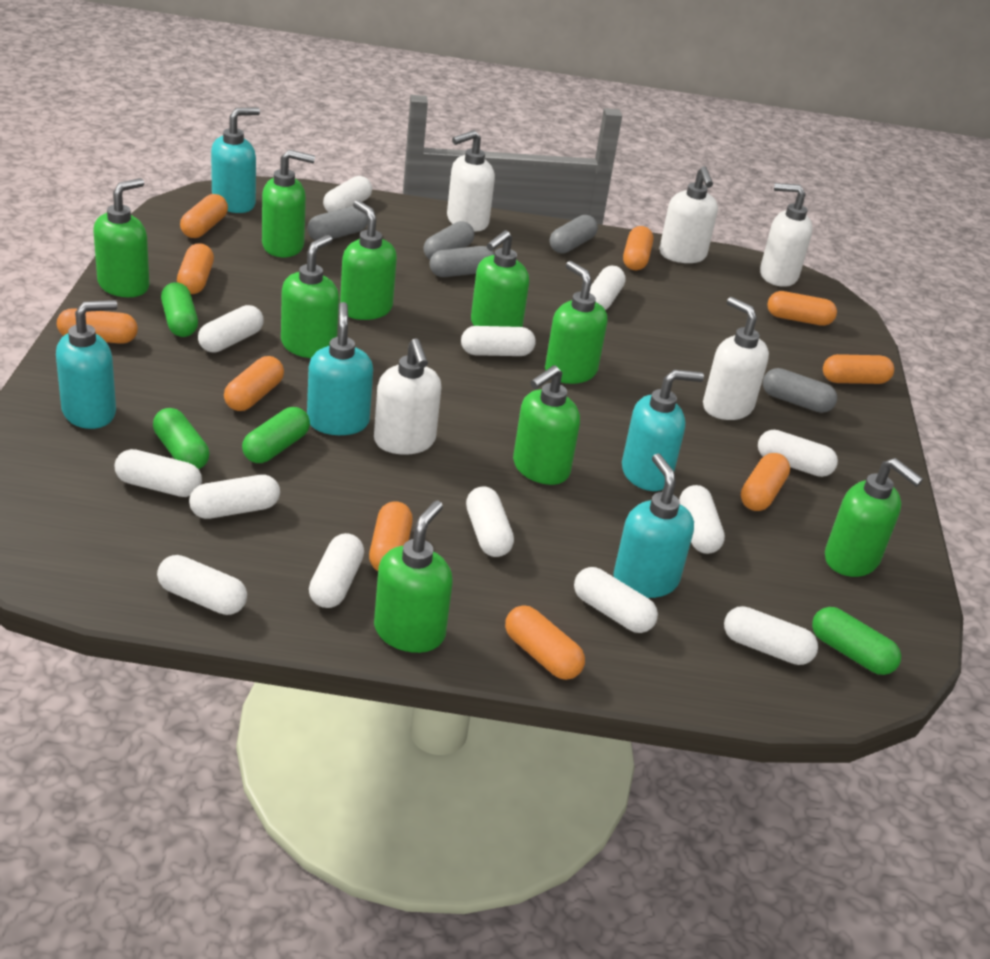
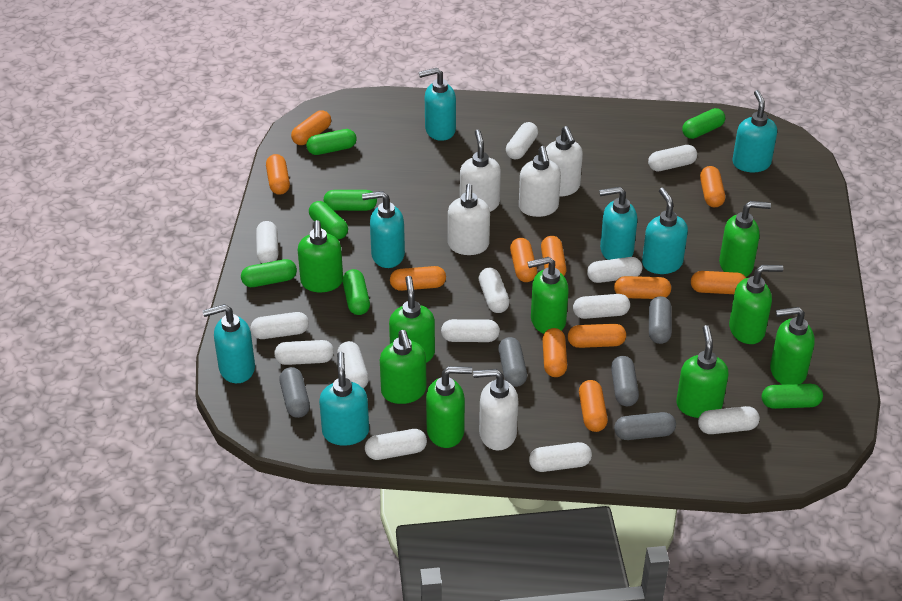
green capsule: 4 -> 7
orange capsule: 10 -> 11
turquoise soap dispenser: 5 -> 7

